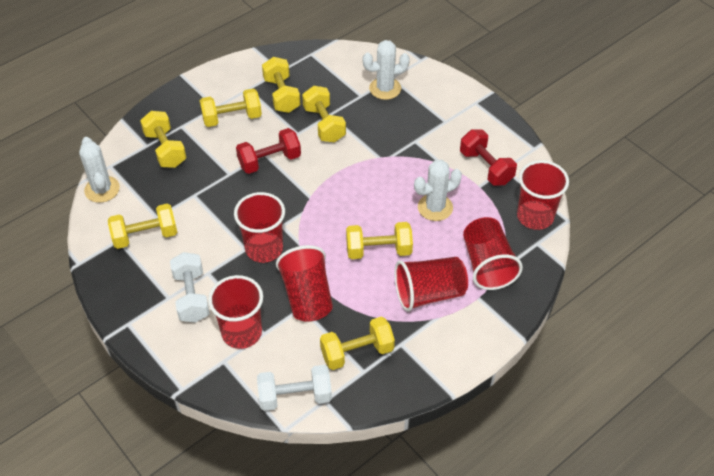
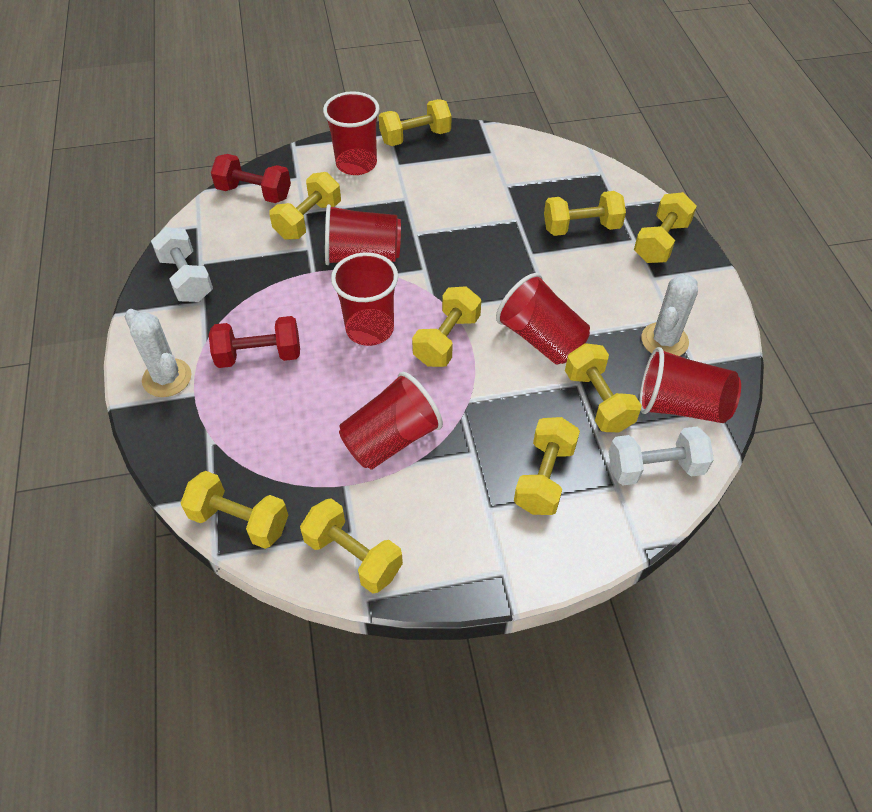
white cactus: 3 -> 2
yellow dumbbell: 7 -> 9

